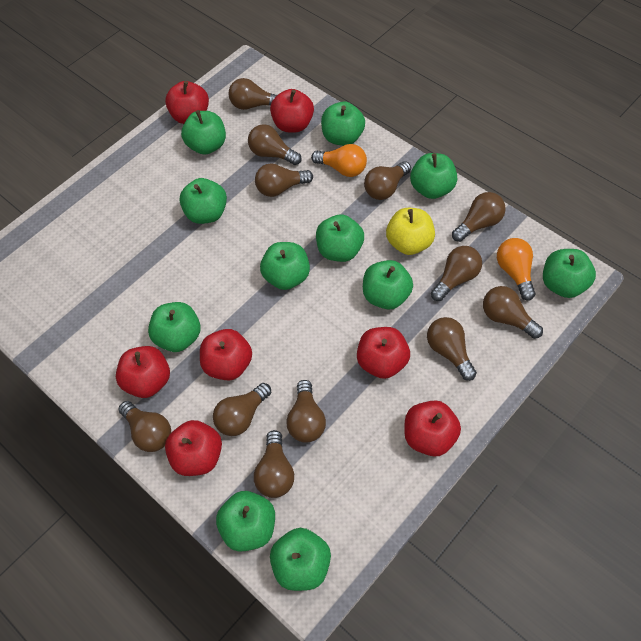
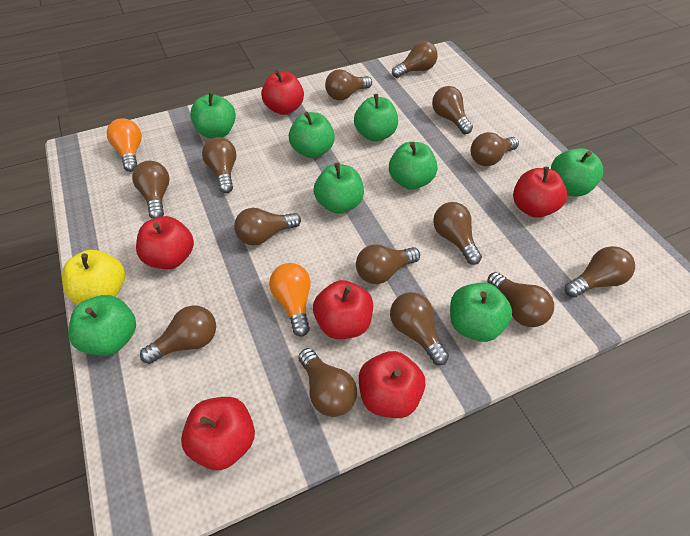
brown light bulb: 12 -> 14
green apple: 11 -> 8
red apple: 7 -> 6

